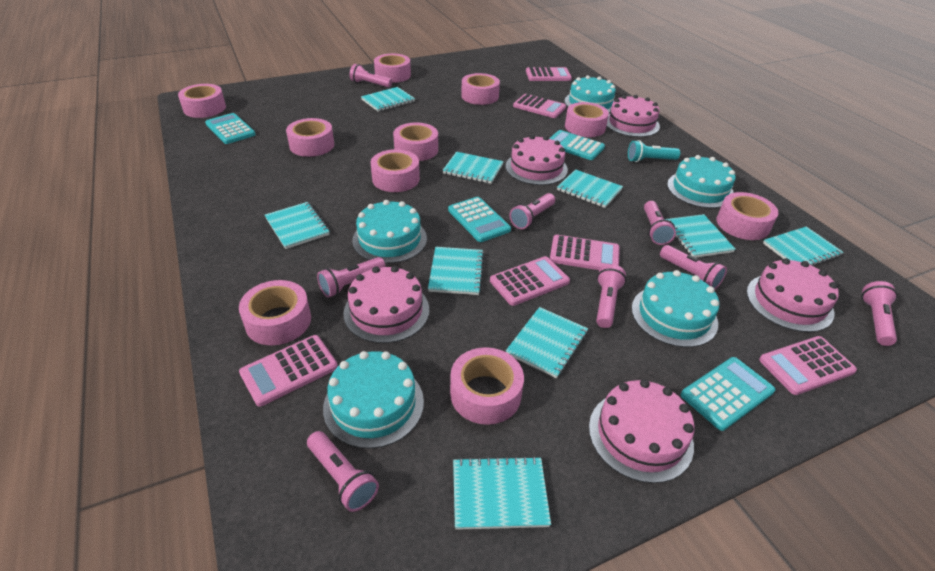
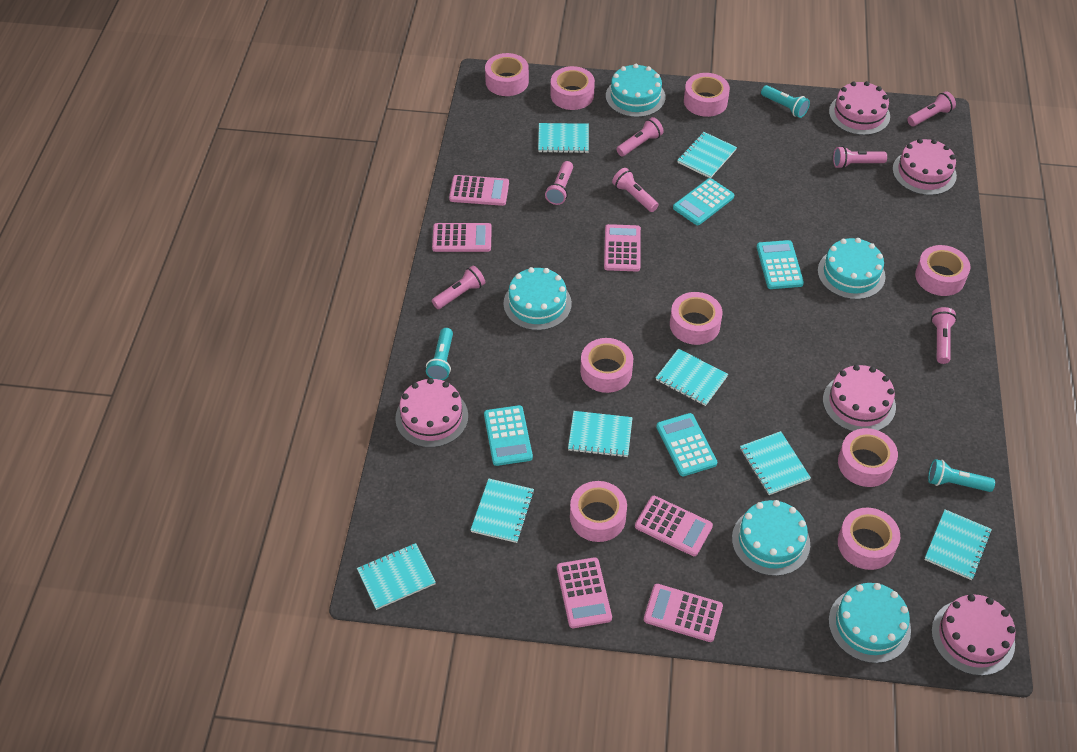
pink flashlight: 8 -> 7
pink tape: 10 -> 9
turquoise flashlight: 1 -> 3
turquoise notebook: 9 -> 8

